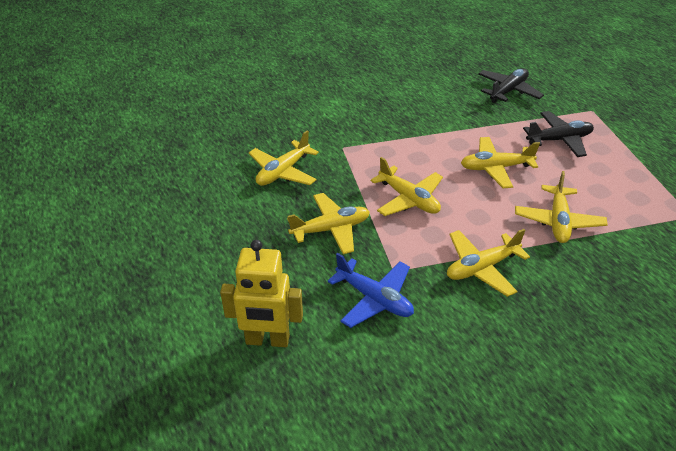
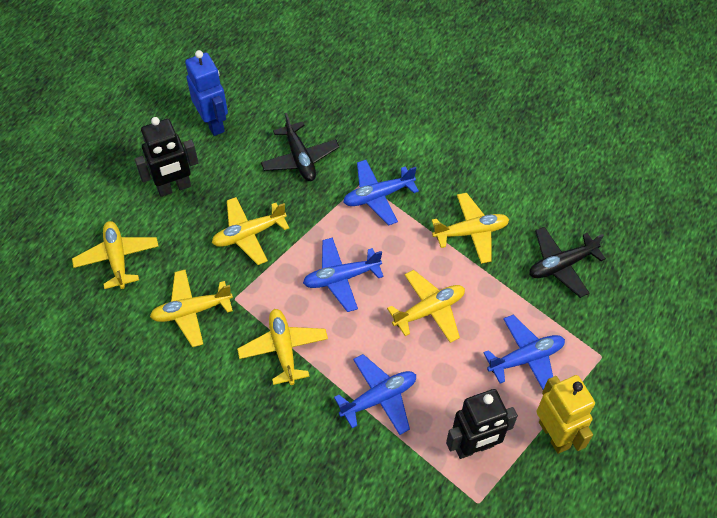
black robot: 0 -> 2
blue plane: 1 -> 4
blue robot: 0 -> 1

